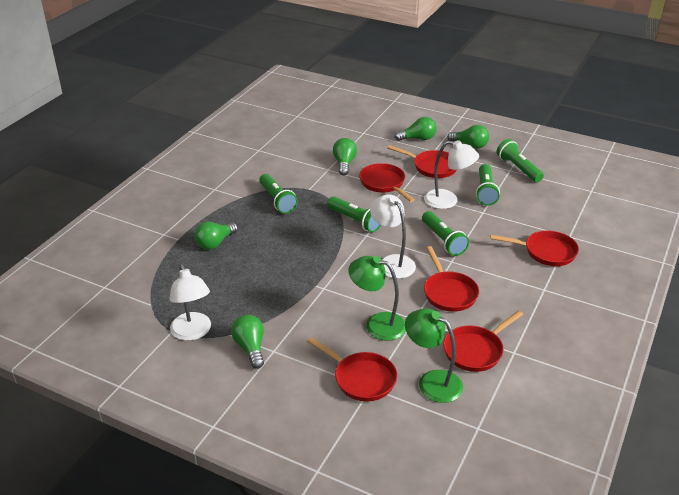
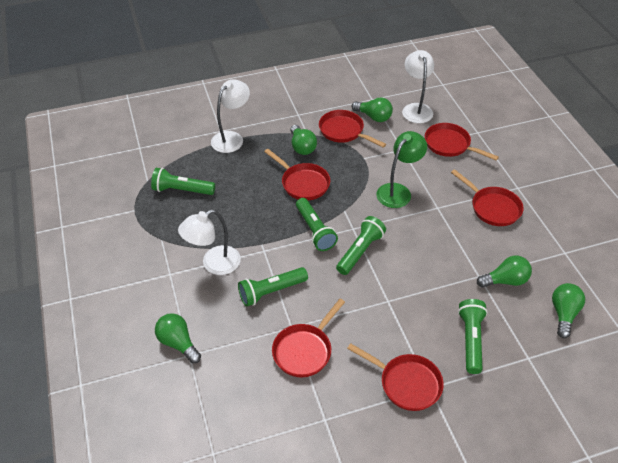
green lamp: 2 -> 1

